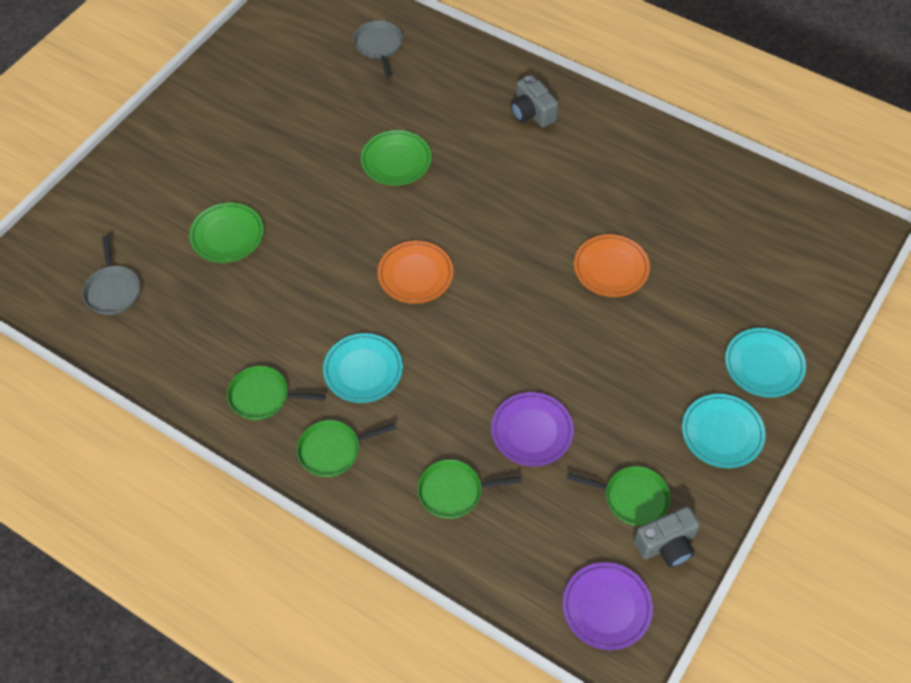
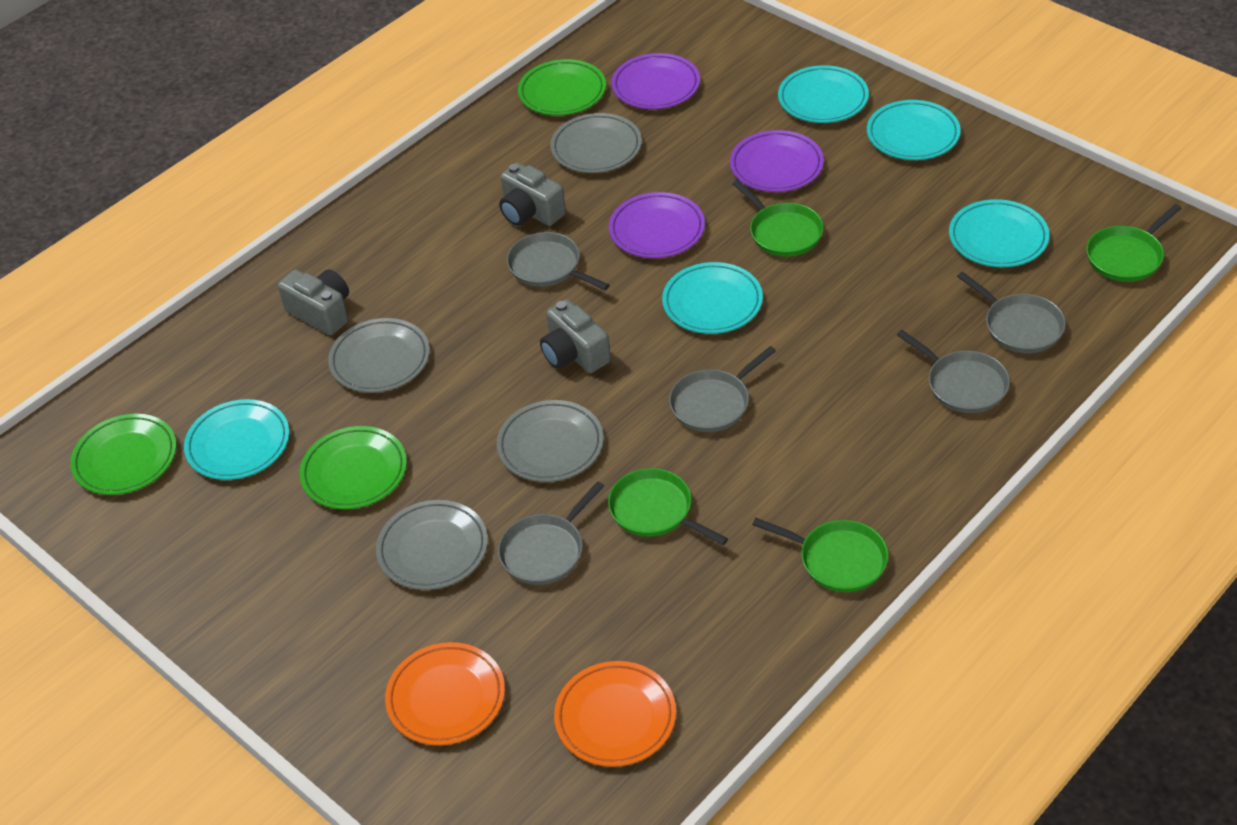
green plate: 2 -> 3
grey camera: 2 -> 3
grey pan: 2 -> 5
grey plate: 0 -> 4
purple plate: 2 -> 3
turquoise plate: 3 -> 5

